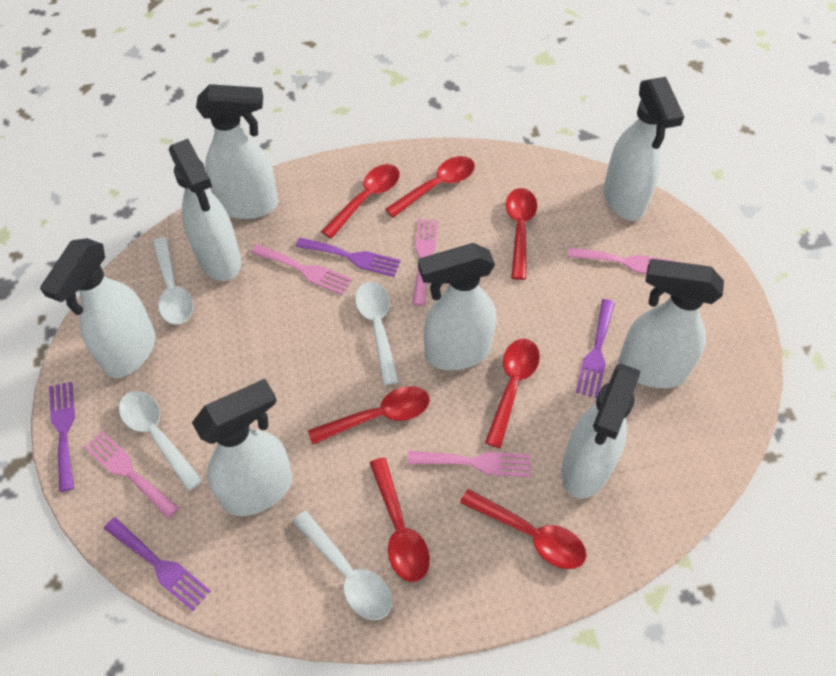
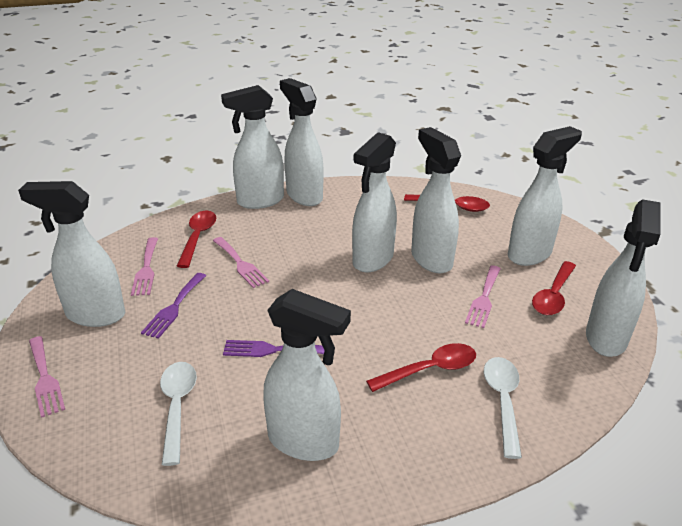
pink fork: 5 -> 4
purple fork: 4 -> 2
red spoon: 7 -> 4
white spoon: 4 -> 2

